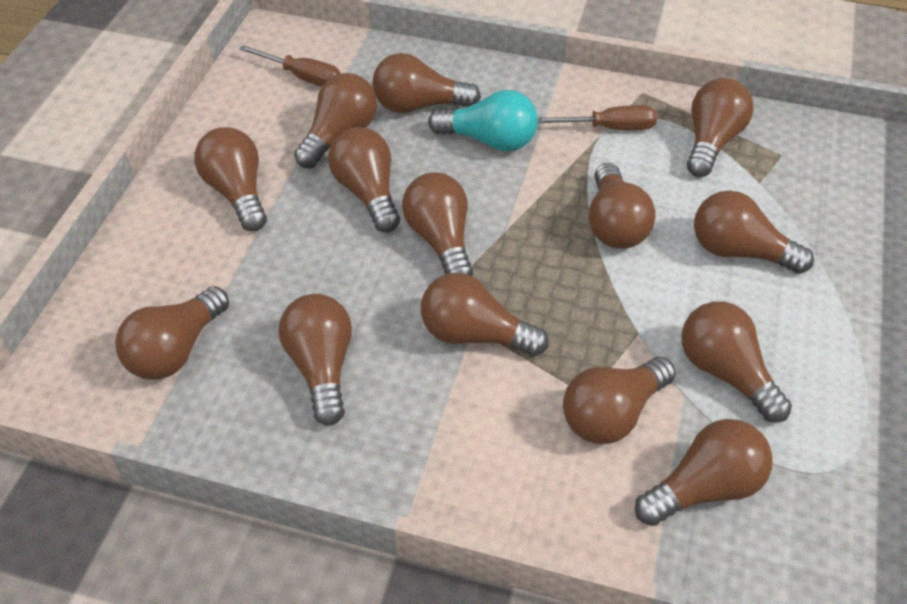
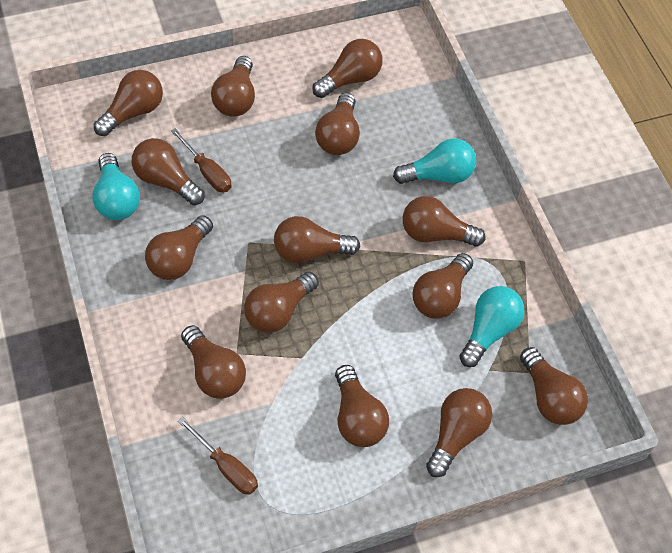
turquoise light bulb: 1 -> 3

